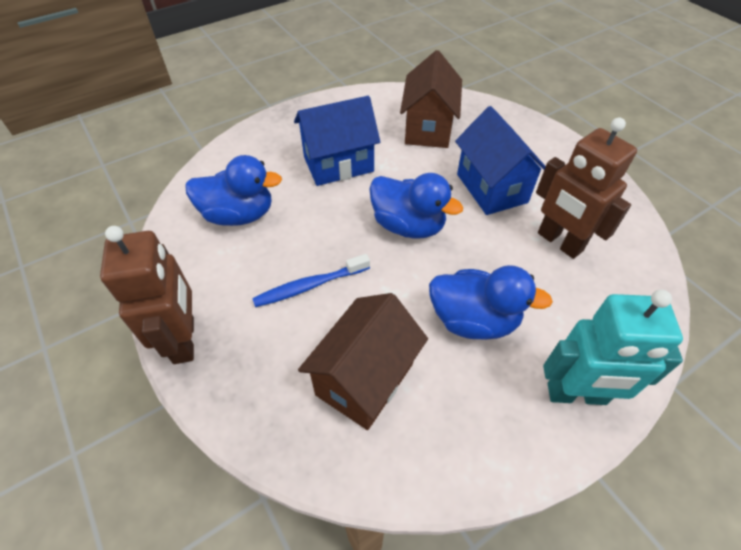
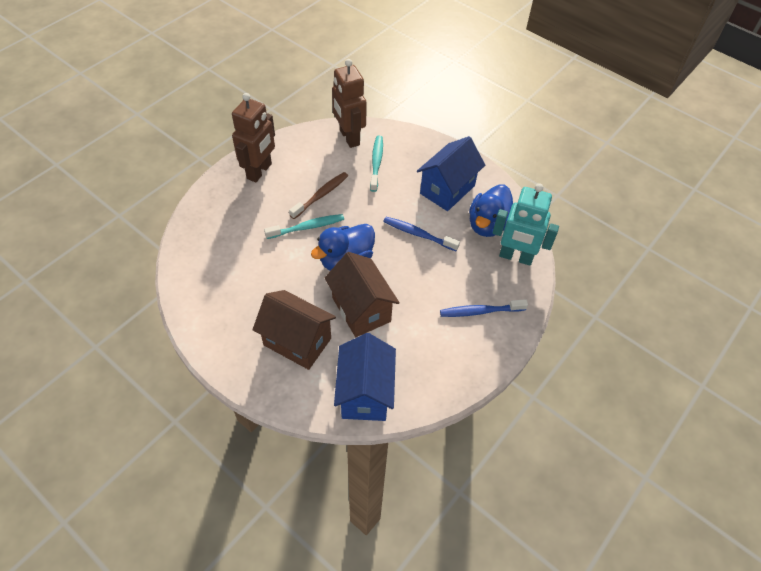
blue duck: 3 -> 2
blue toothbrush: 1 -> 2
brown toothbrush: 0 -> 1
turquoise toothbrush: 0 -> 2

